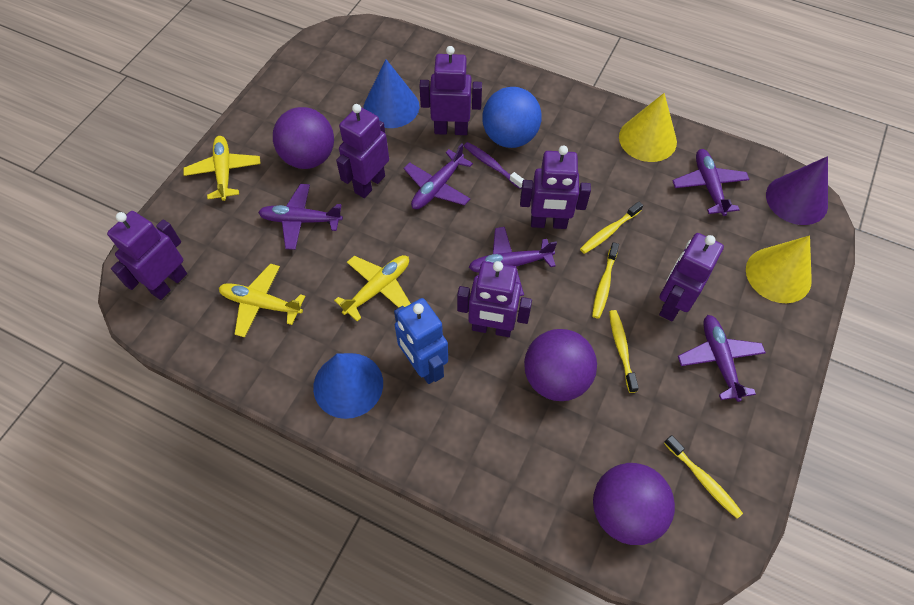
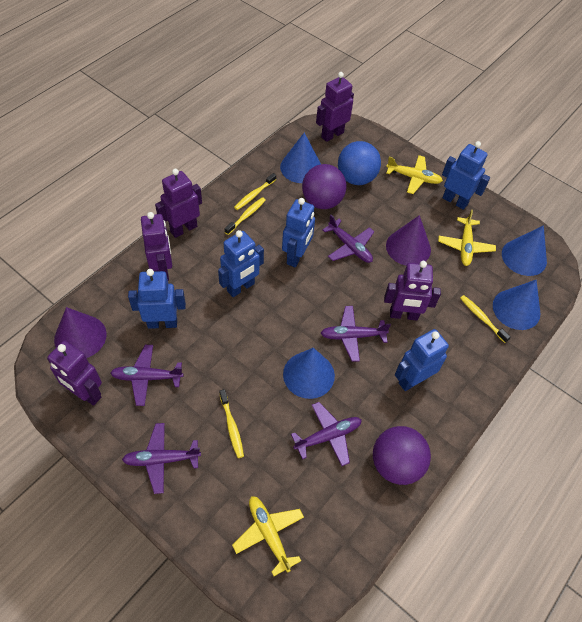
blue cone: 2 -> 4
blue robot: 1 -> 5
purple ball: 3 -> 2
purple cone: 1 -> 2
purple robot: 6 -> 5
purple toothbrush: 1 -> 0
yellow cone: 2 -> 0

